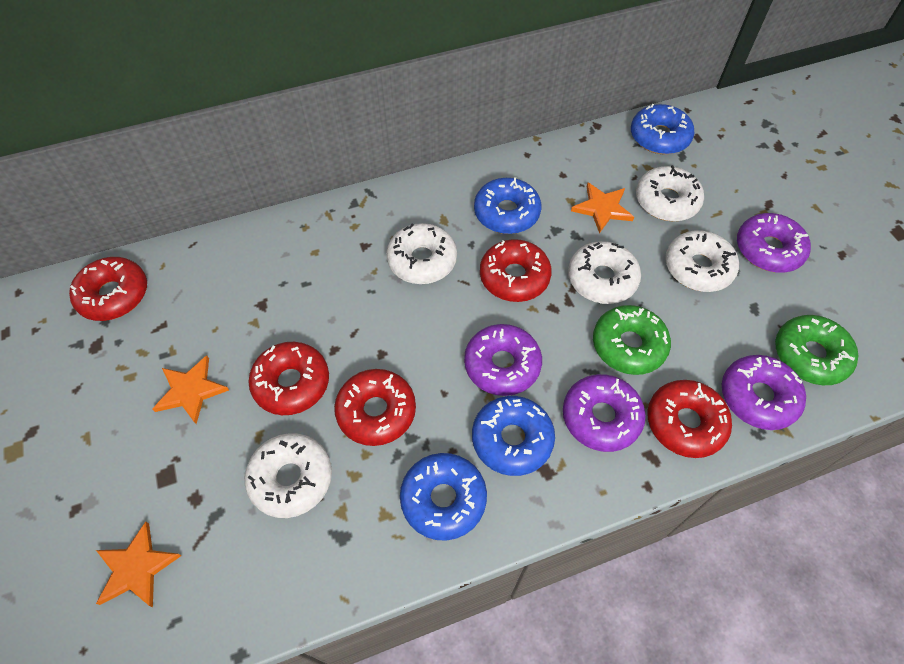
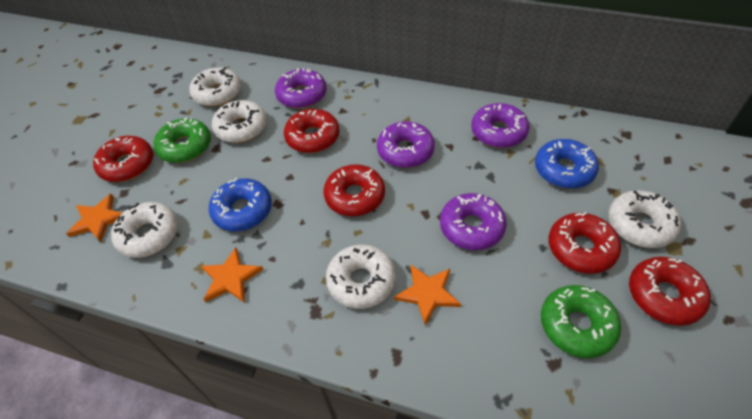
blue donut: 4 -> 2

